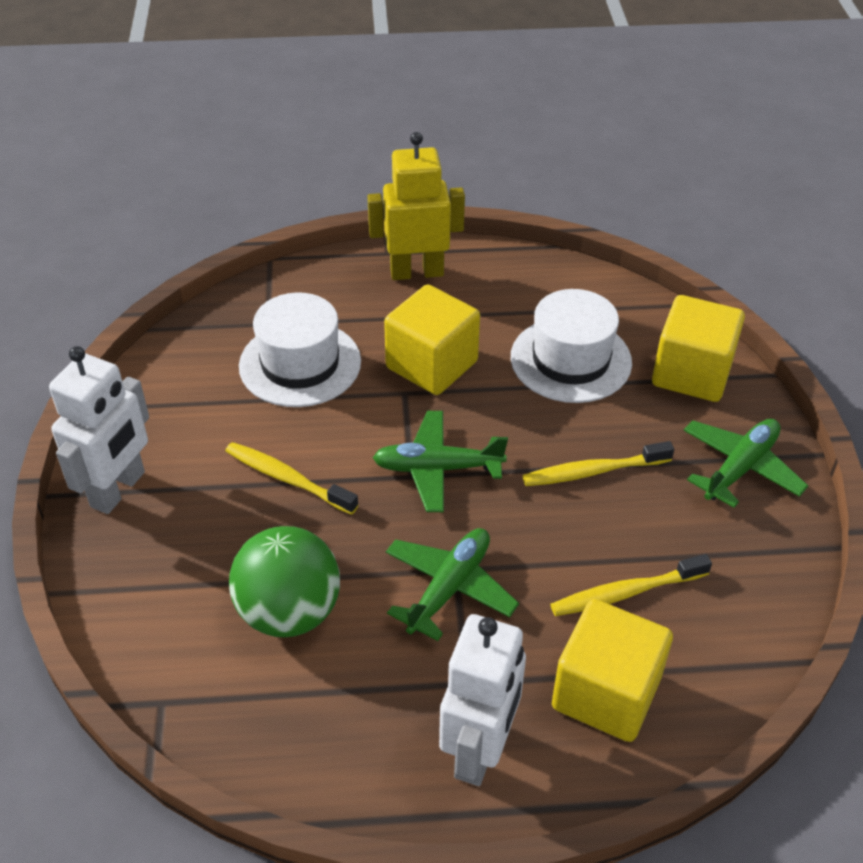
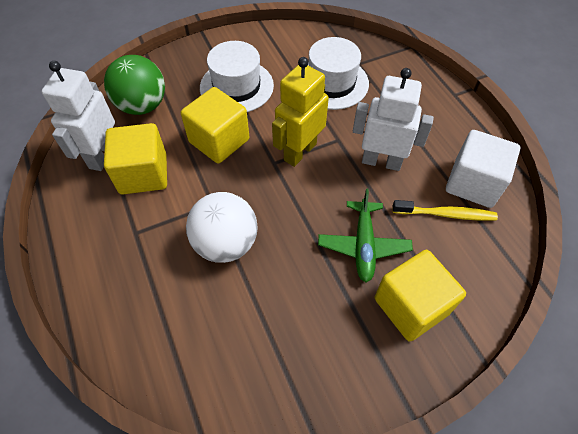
green plane: 3 -> 1
white ball: 0 -> 1
white cube: 0 -> 1
yellow toothbrush: 3 -> 1

